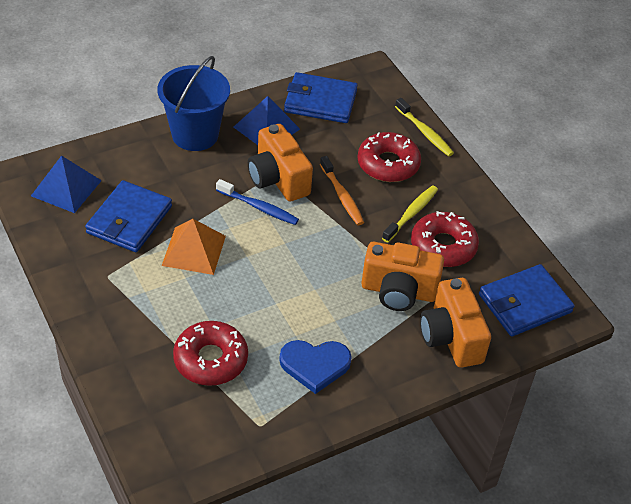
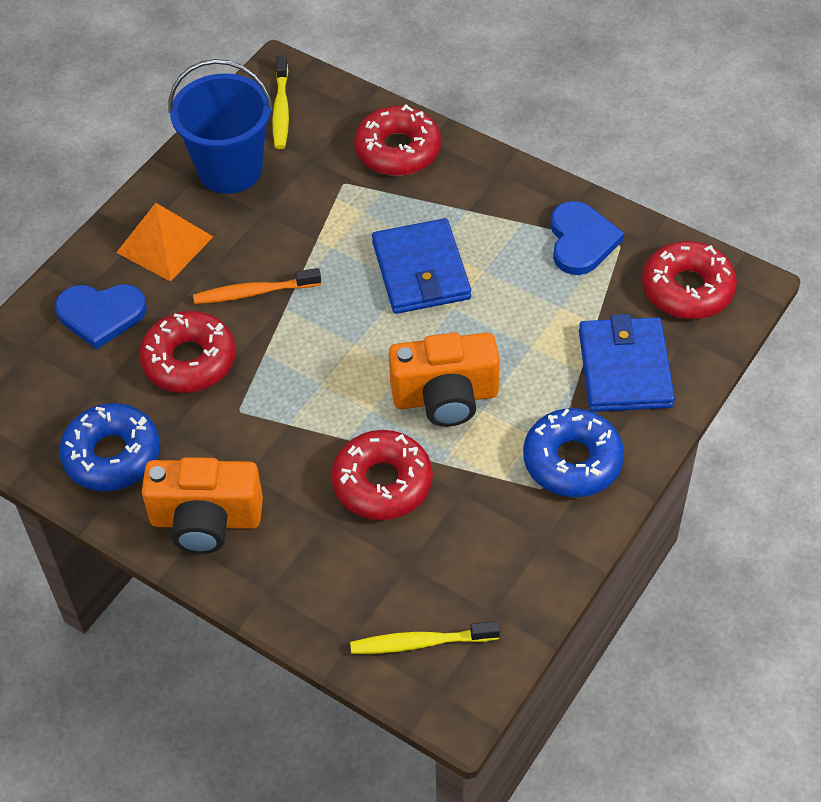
blue donut: 0 -> 2
blue heart: 1 -> 2
blue pyramid: 2 -> 0
blue toothbrush: 1 -> 0
blue wallet: 3 -> 2
orange camera: 3 -> 2
red donut: 3 -> 4

